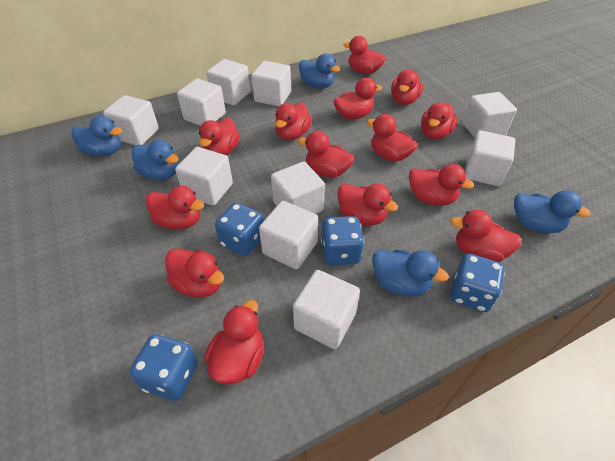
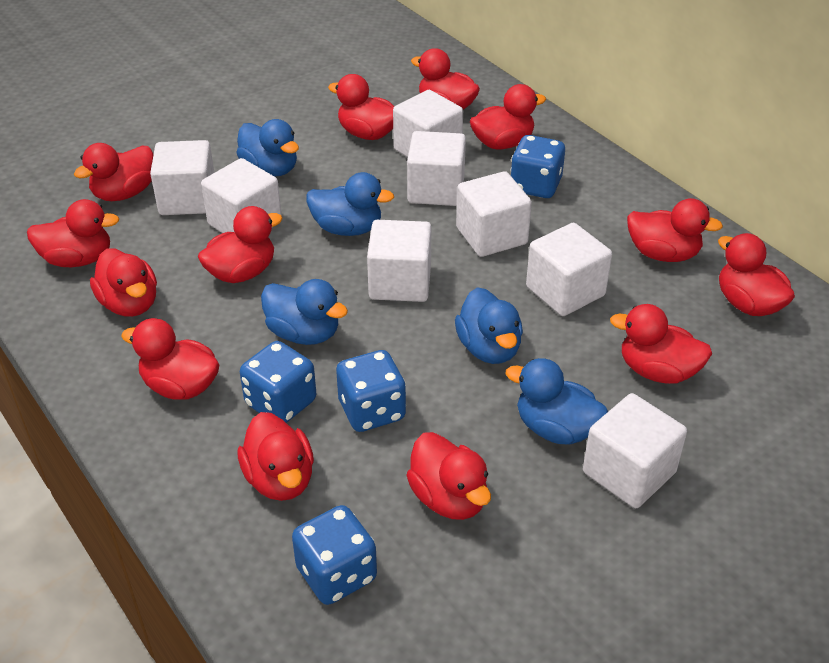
red duck: 14 -> 13
white cube: 10 -> 8

